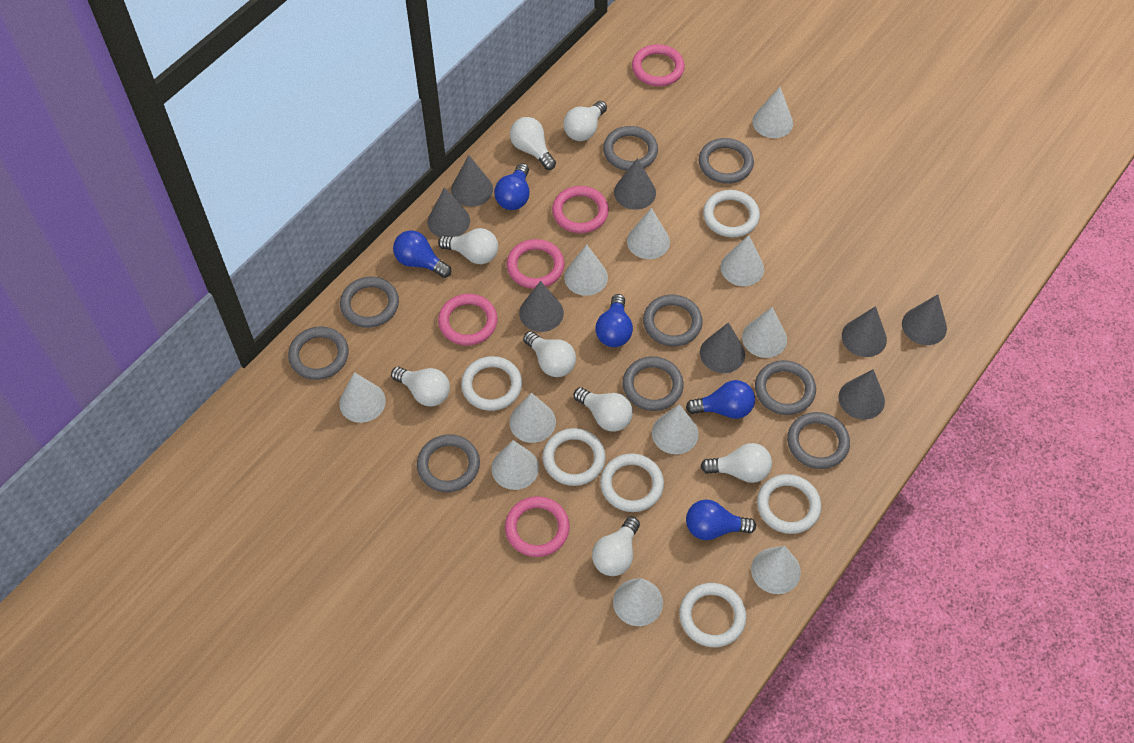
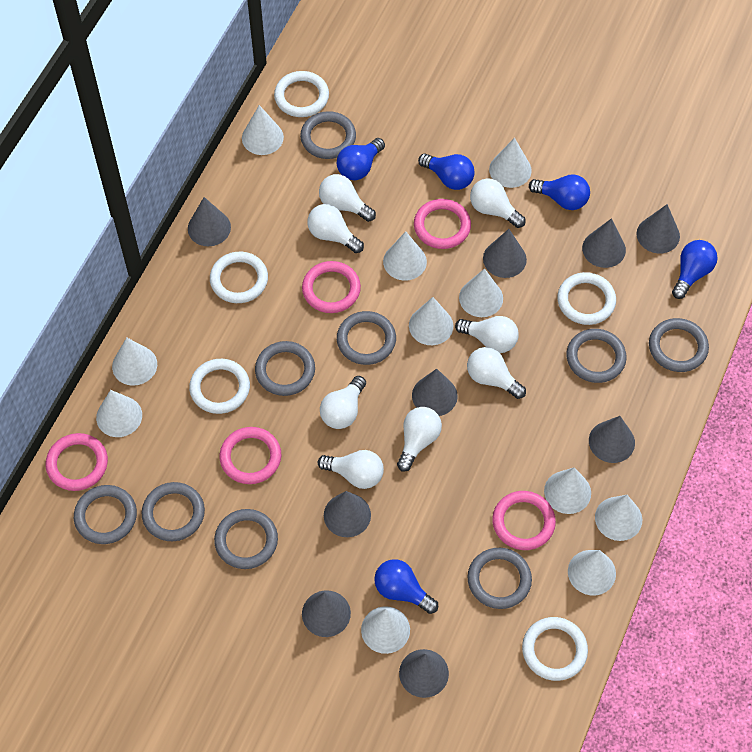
grey cone: 8 -> 9
white ring: 6 -> 5

